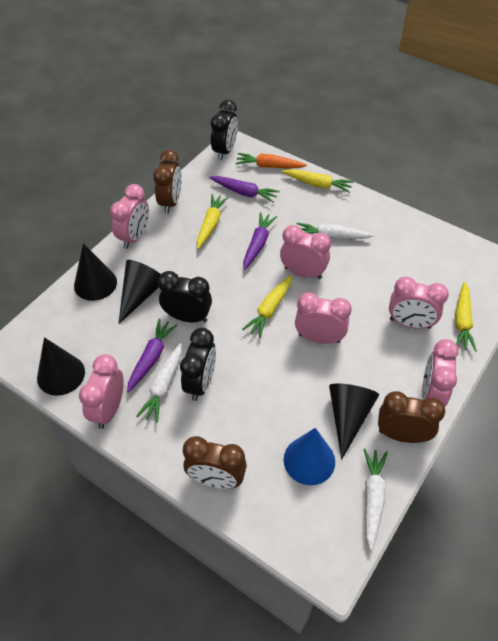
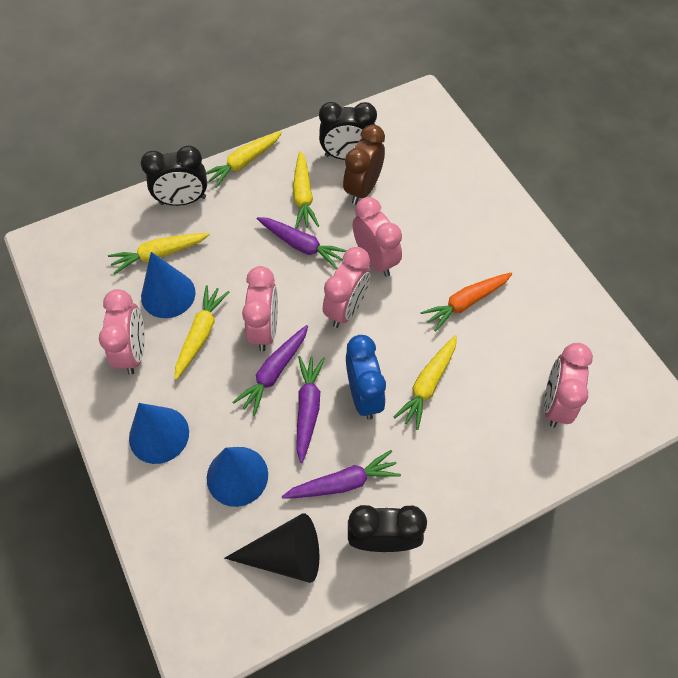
black cone: 4 -> 1
blue clock: 0 -> 1
blue cone: 1 -> 3
brown clock: 3 -> 1
pink clock: 6 -> 5
purple carrot: 3 -> 4
white carrot: 3 -> 0
yellow carrot: 4 -> 5

